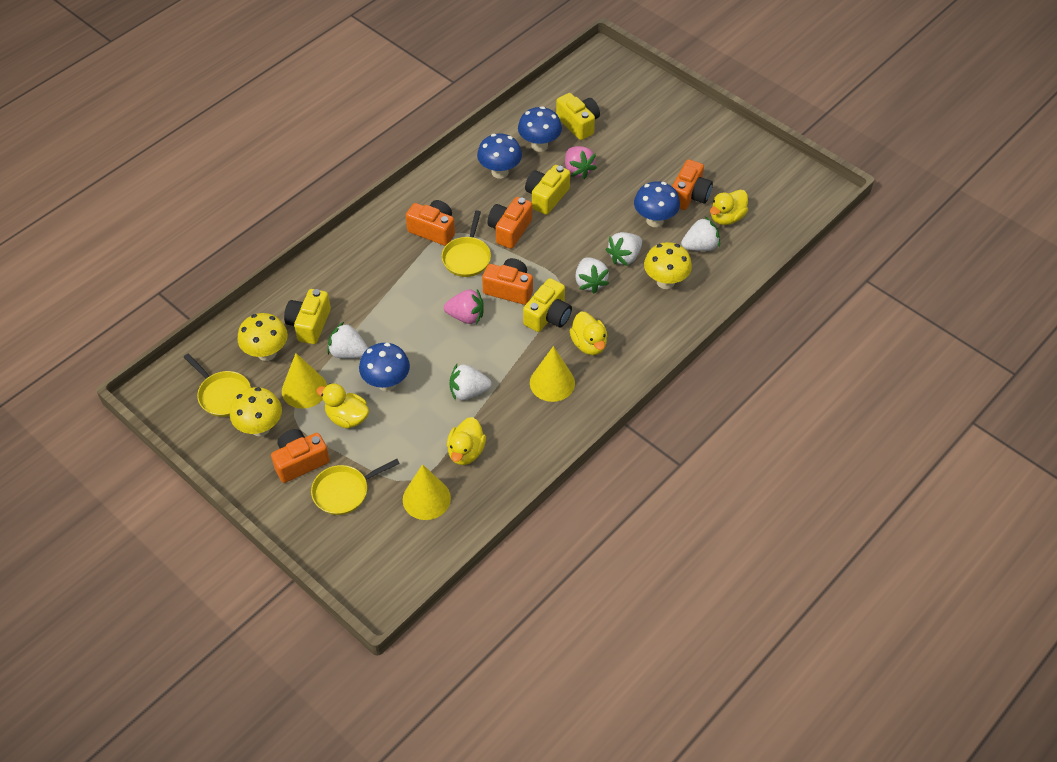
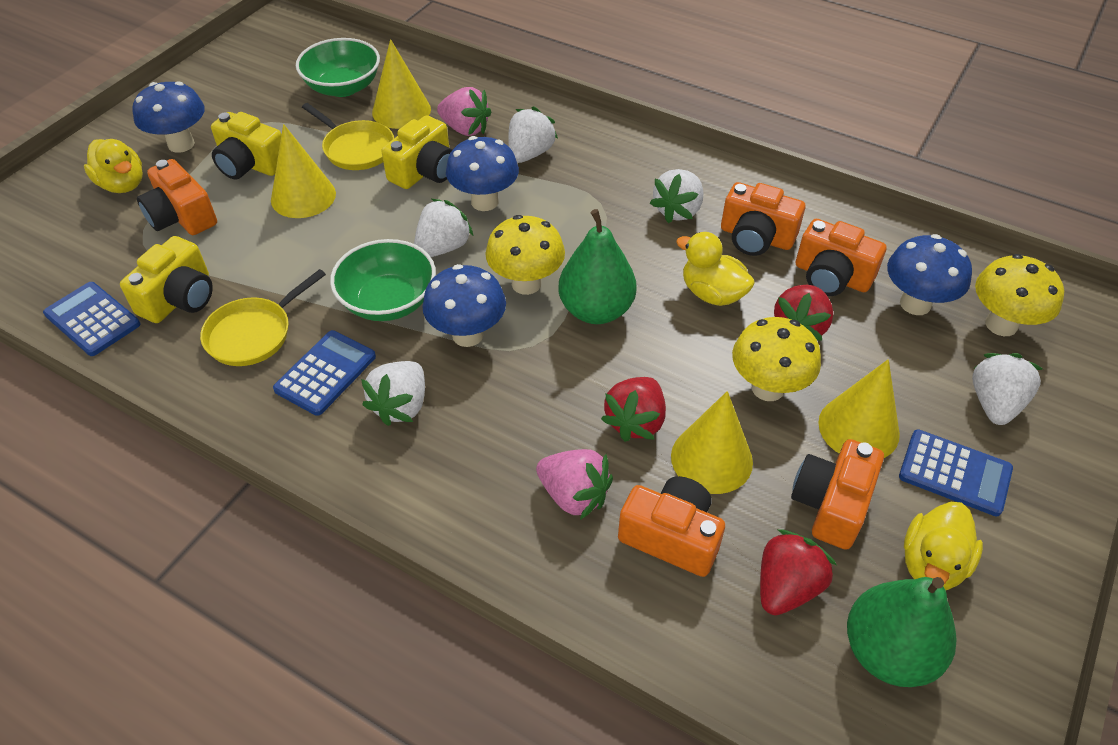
blue calculator: 0 -> 3
green bowl: 0 -> 2
green pear: 0 -> 2
red strawberry: 0 -> 3
yellow camera: 4 -> 3
yellow cone: 3 -> 4
yellow duck: 4 -> 3
yellow pan: 3 -> 2

